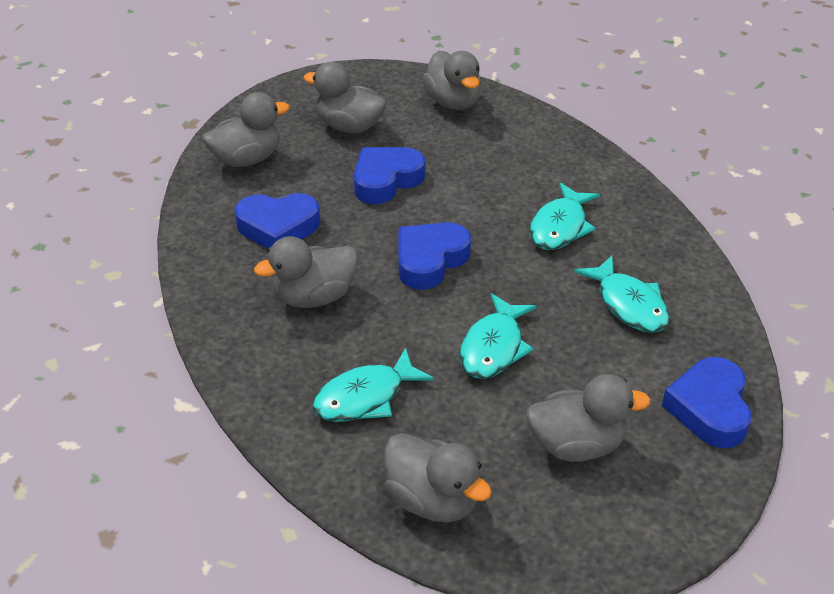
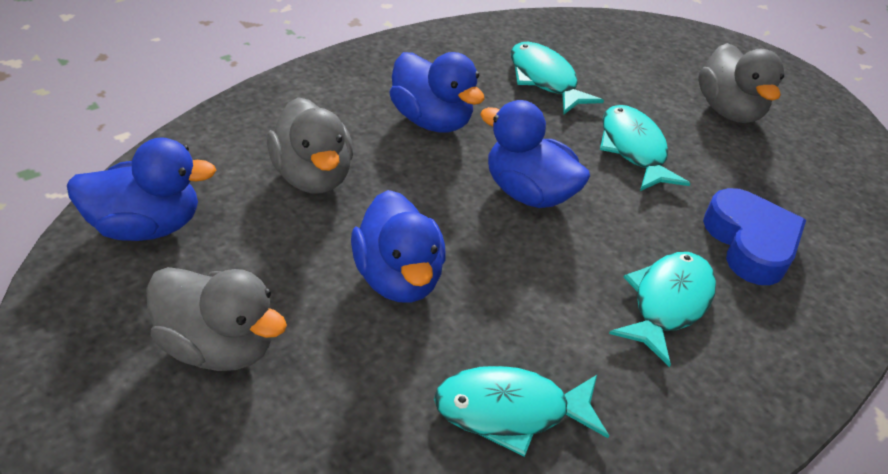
blue duck: 0 -> 4
blue heart: 4 -> 1
grey duck: 6 -> 3

